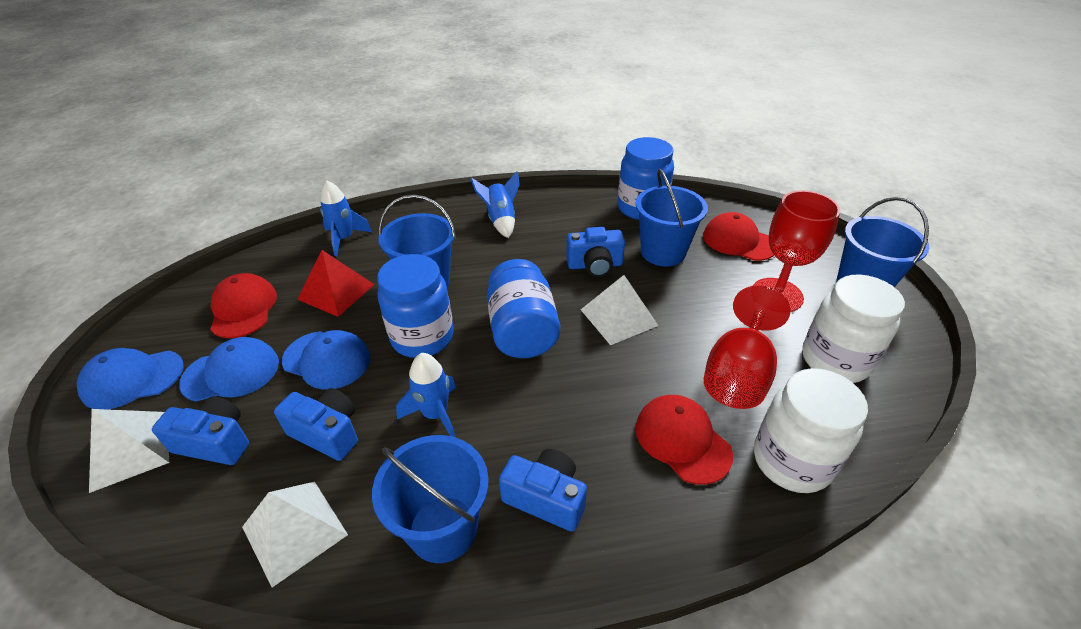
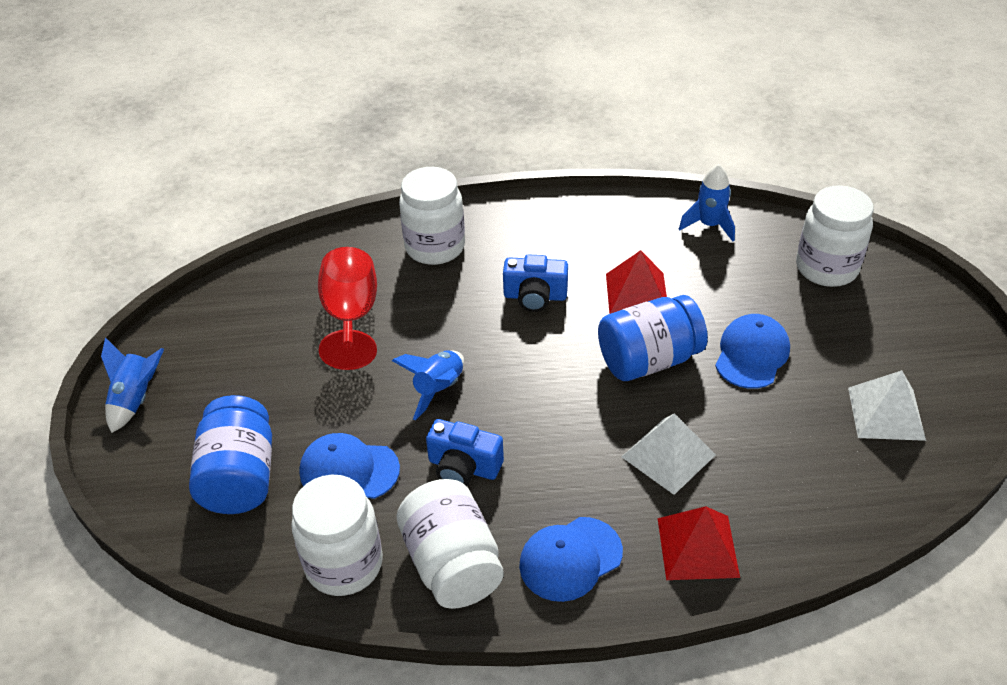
blue bucket: 4 -> 0
blue camera: 4 -> 2
blue jar: 3 -> 2
red cap: 3 -> 0
red goblet: 2 -> 1
red pyramid: 1 -> 2
white jar: 2 -> 4
white pyramid: 3 -> 2

